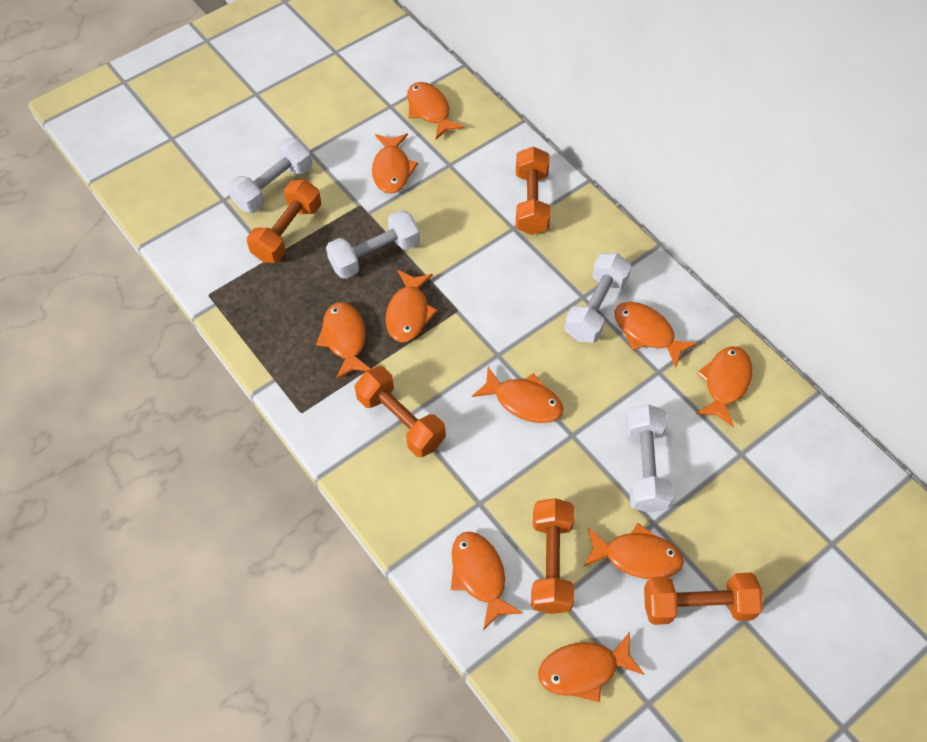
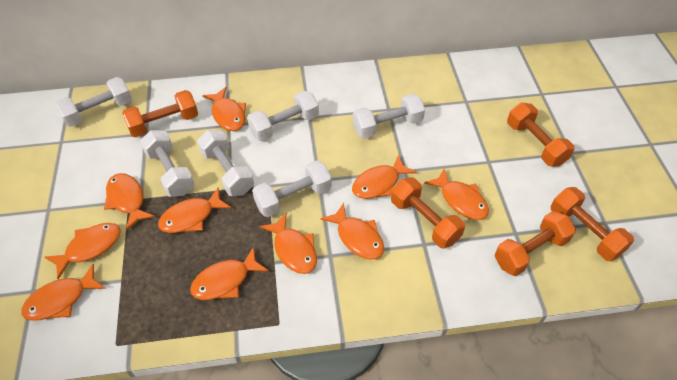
white dumbbell: 4 -> 6

